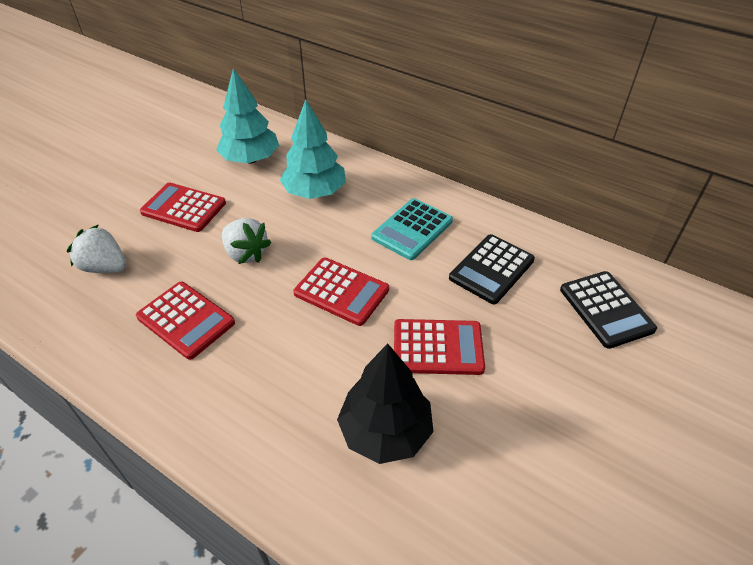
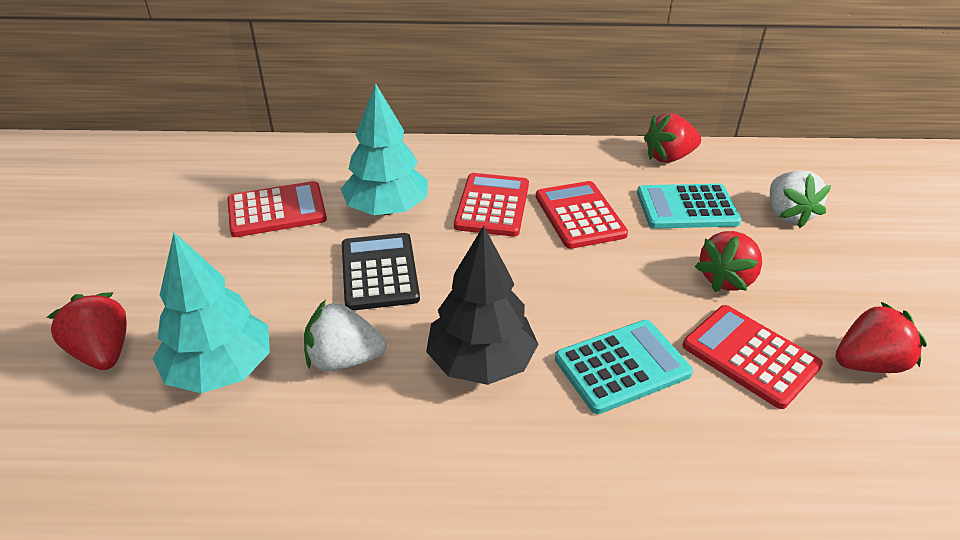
black calculator: 2 -> 1
red strawberry: 0 -> 4
turquoise calculator: 1 -> 2

